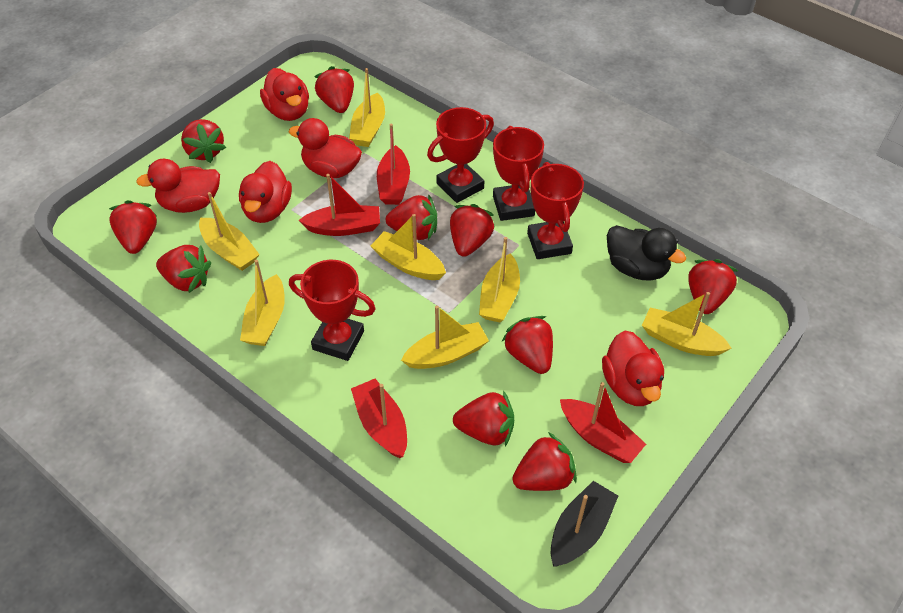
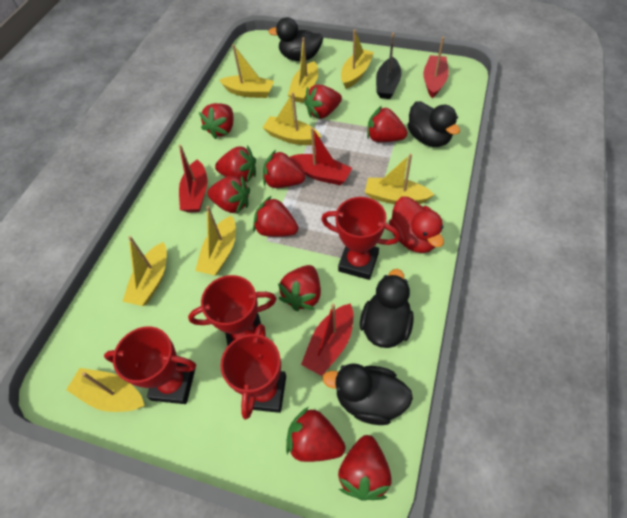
black duck: 1 -> 4
red duck: 5 -> 1
yellow boat: 7 -> 8

